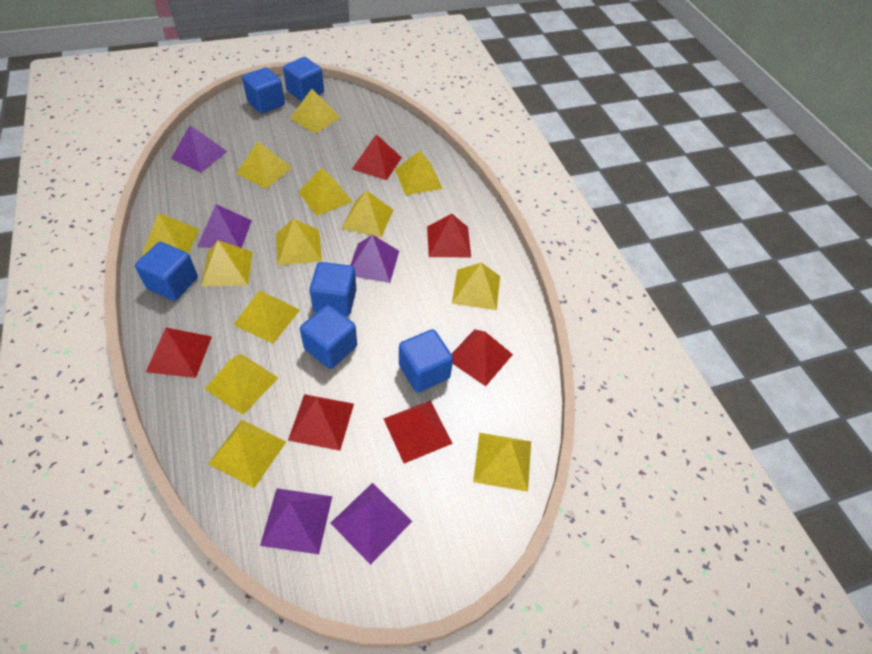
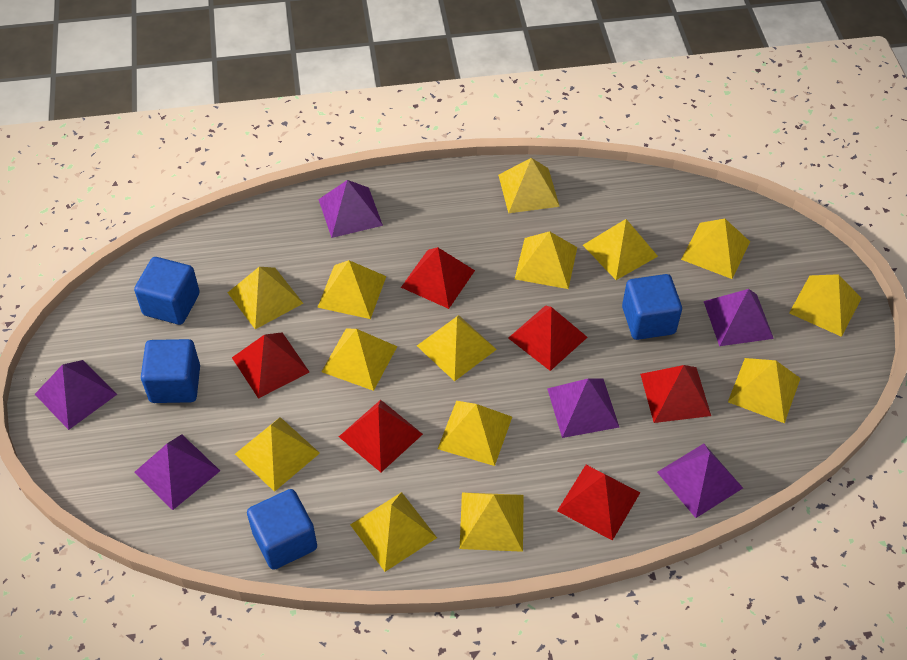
blue cube: 6 -> 4
purple pyramid: 5 -> 6
yellow pyramid: 13 -> 14

